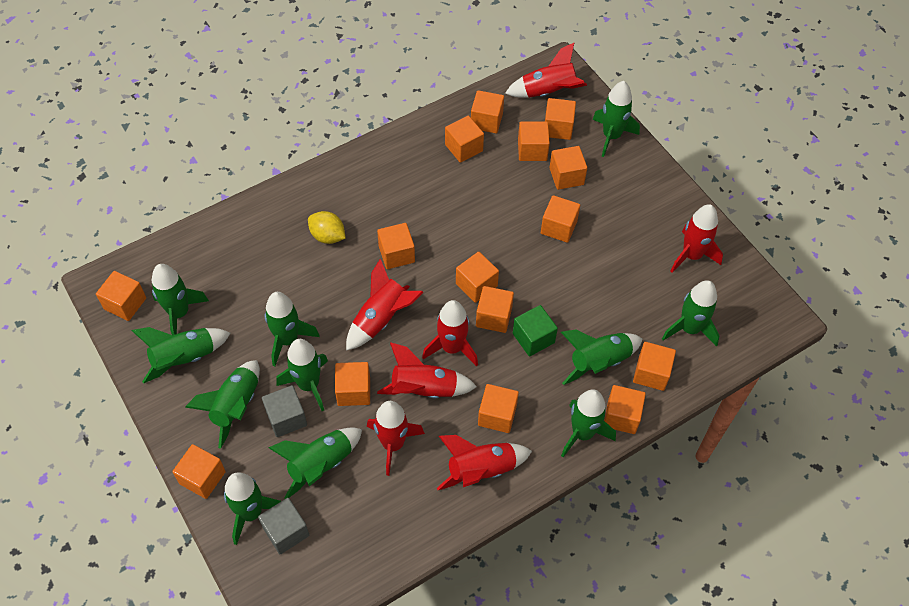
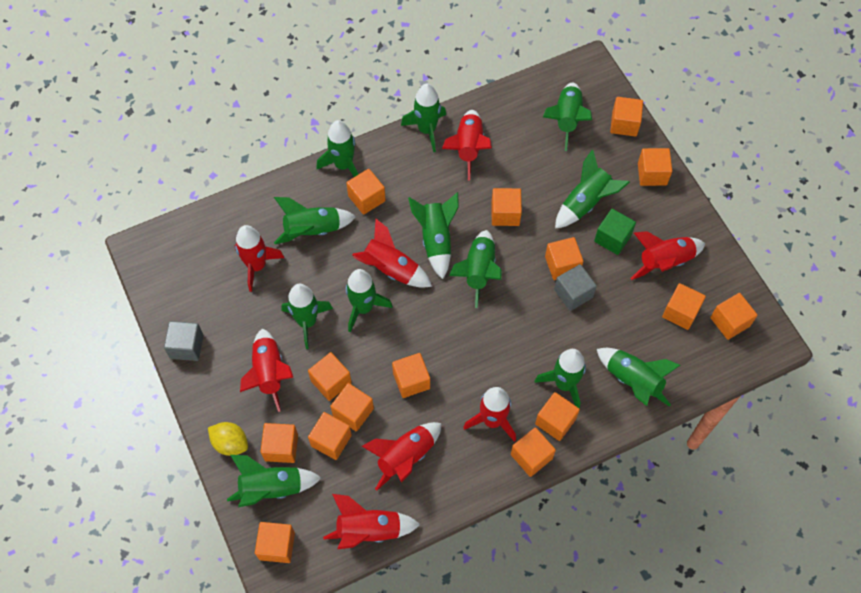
green rocket: 11 -> 12
red rocket: 7 -> 8

